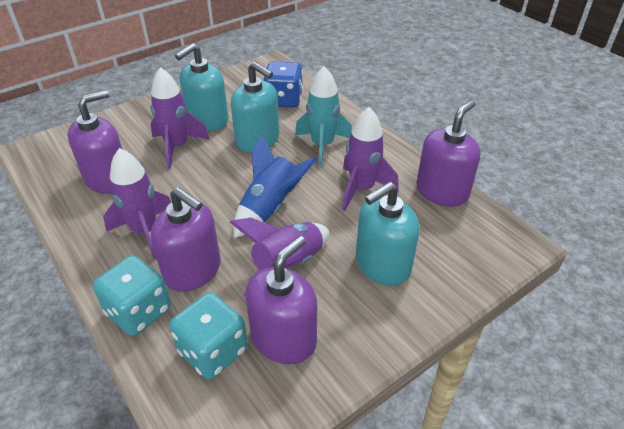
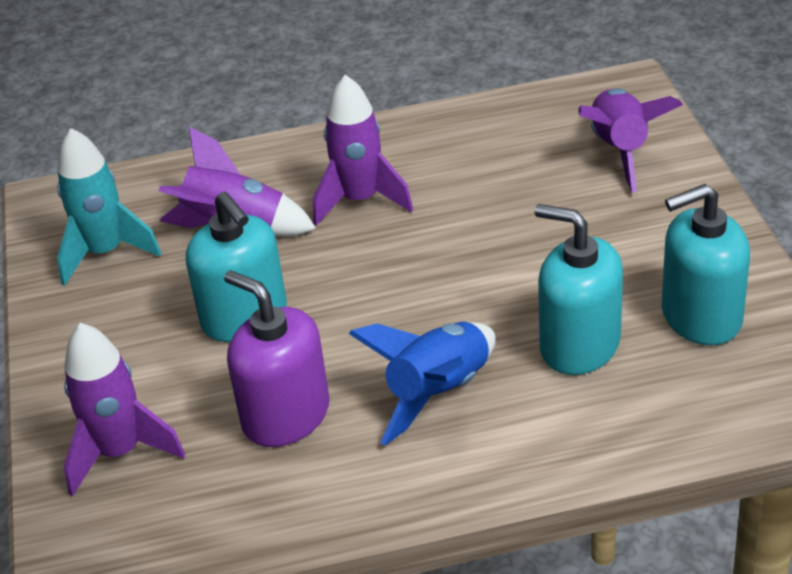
blue dice: 1 -> 0
purple soap dispenser: 4 -> 1
turquoise dice: 2 -> 0

